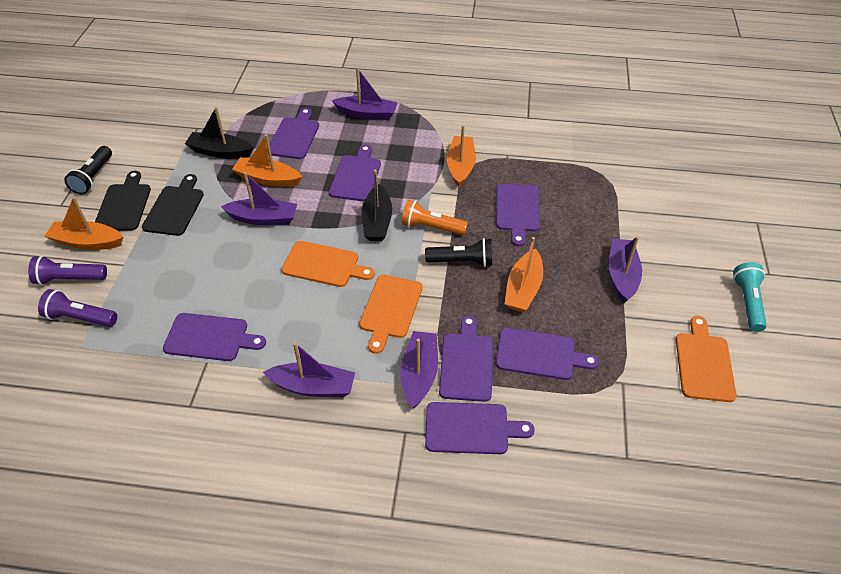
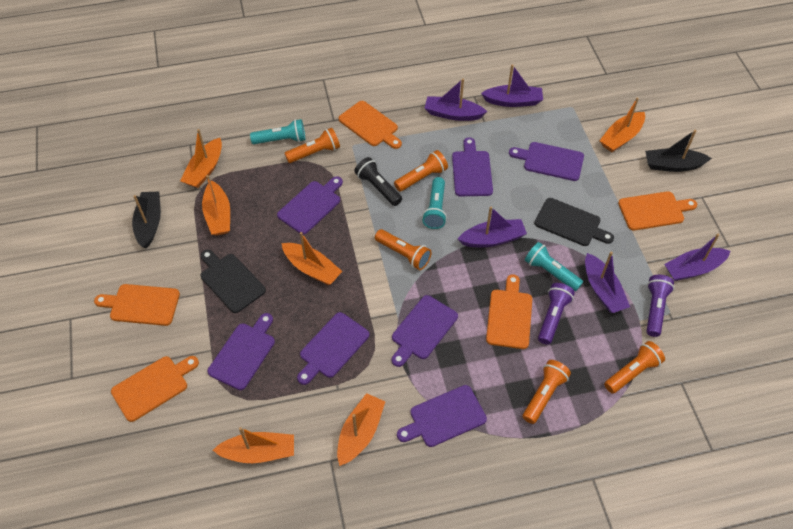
black flashlight: 2 -> 1
orange boat: 4 -> 6
orange cutting board: 3 -> 5
orange flashlight: 1 -> 5
turquoise flashlight: 1 -> 3

